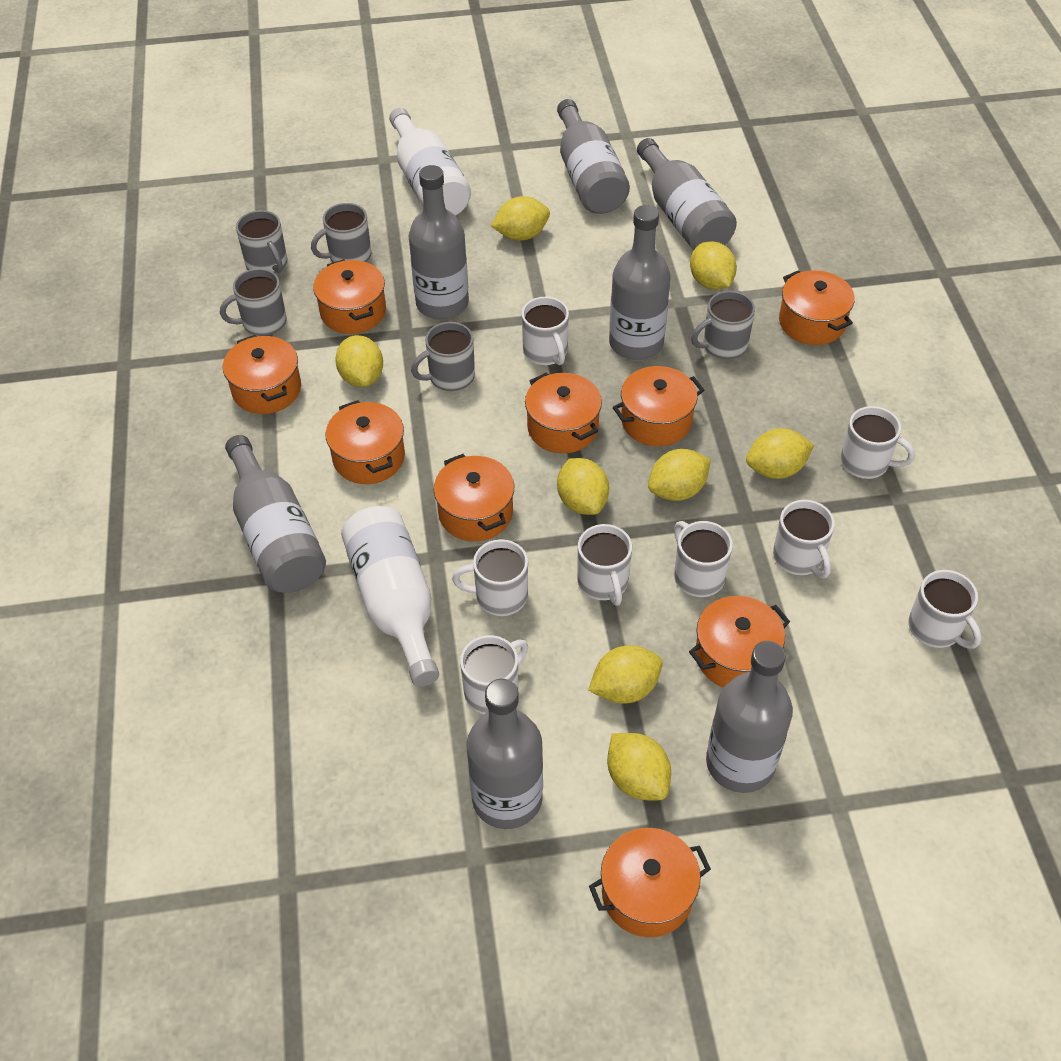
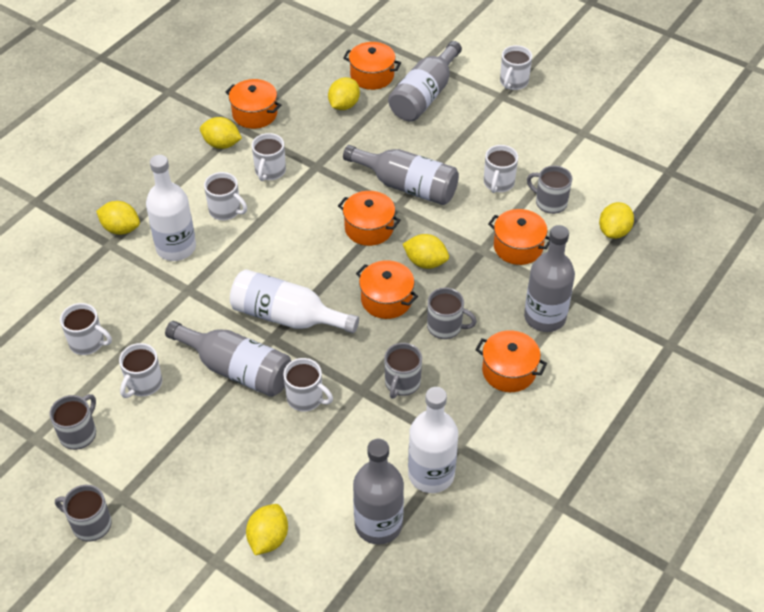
grey bottle: 7 -> 5
orange pot: 9 -> 6
white bottle: 2 -> 3
white mug: 8 -> 7
yellow lemon: 8 -> 6

